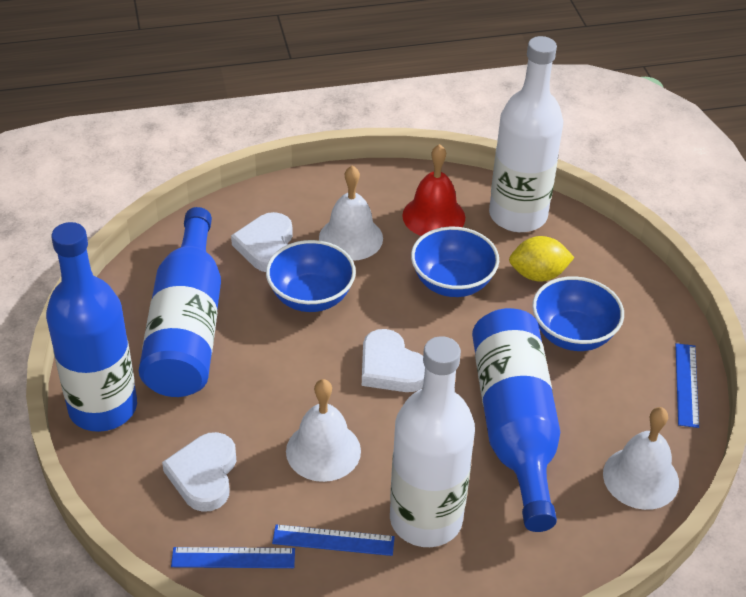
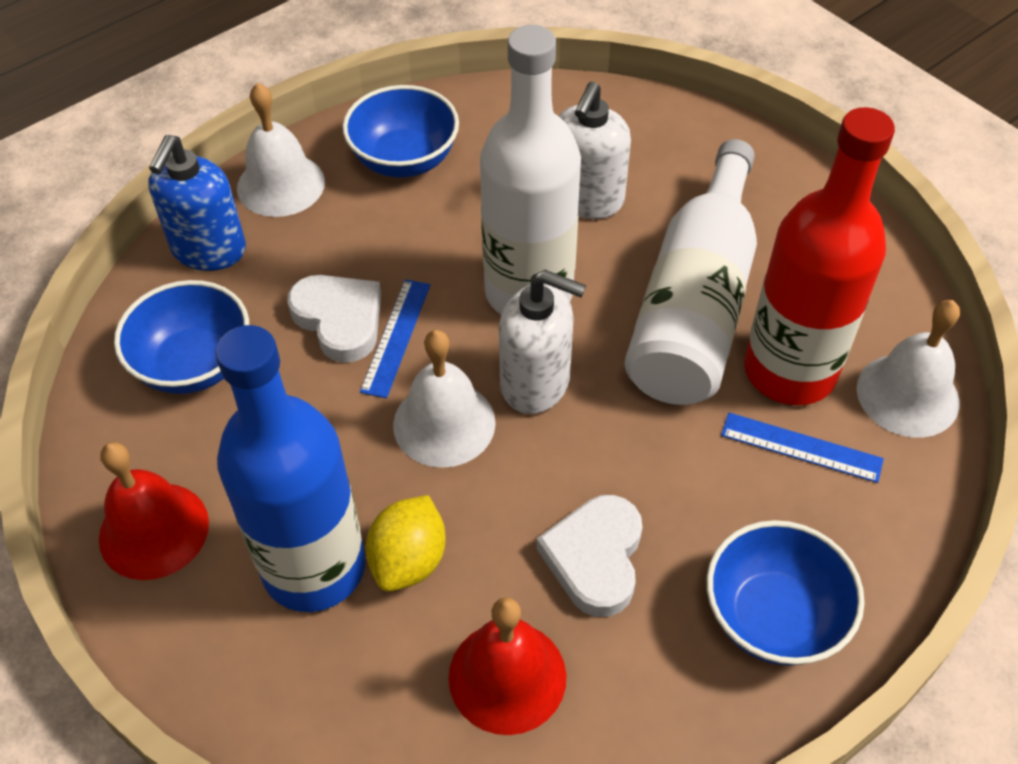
blue bottle: 3 -> 1
blue ruler: 3 -> 2
blue soap dispenser: 0 -> 1
red bell: 1 -> 2
red bottle: 0 -> 1
white heart: 3 -> 2
white soap dispenser: 0 -> 2

